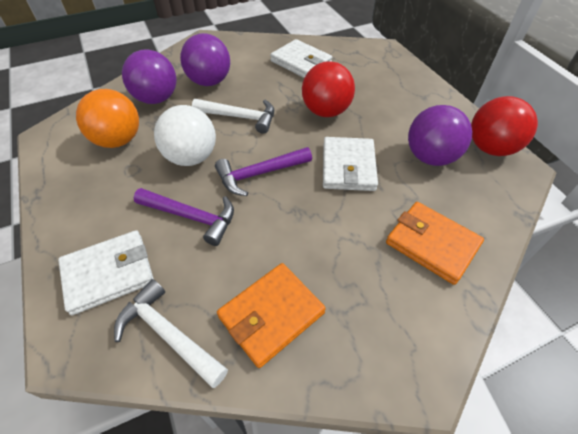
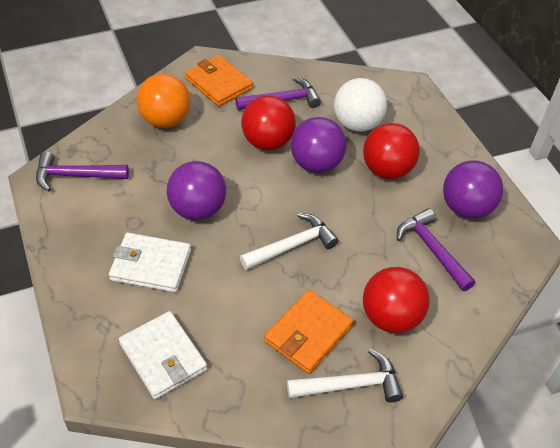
purple hammer: 2 -> 3
red ball: 2 -> 3
white wallet: 3 -> 2

